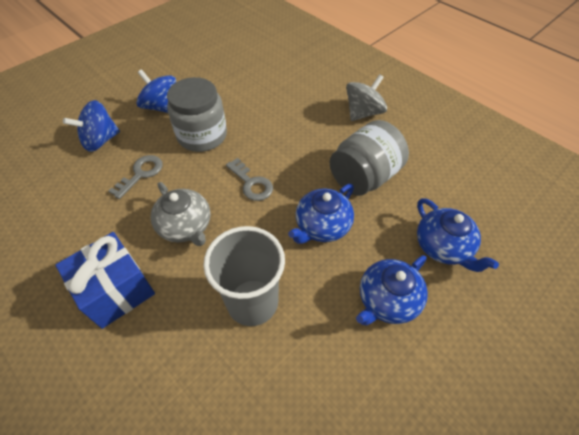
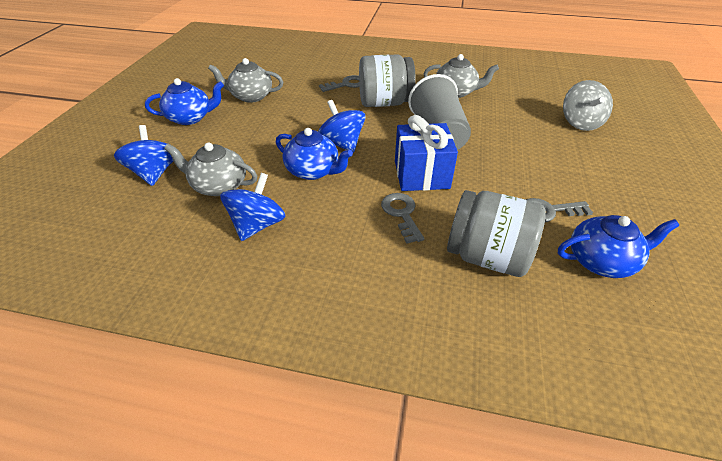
blue spinning top: 2 -> 3
grey key: 2 -> 3
grey teapot: 1 -> 3

